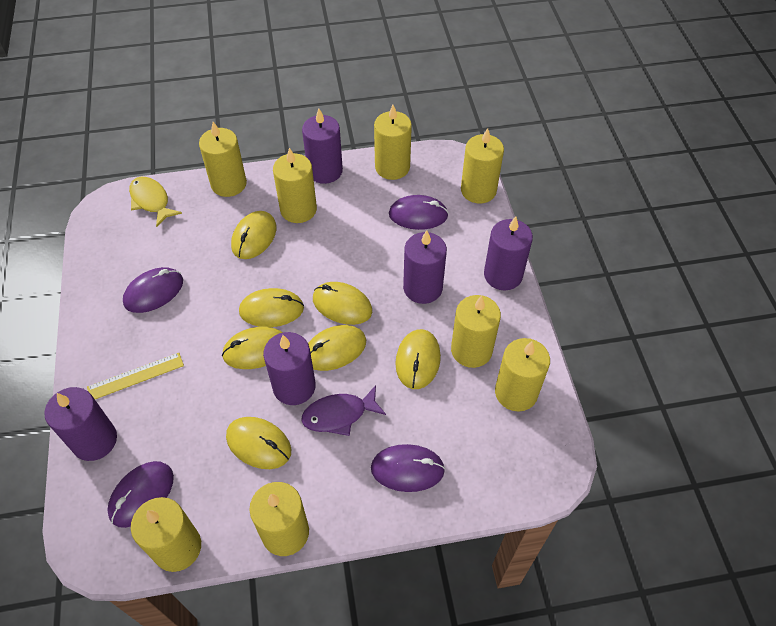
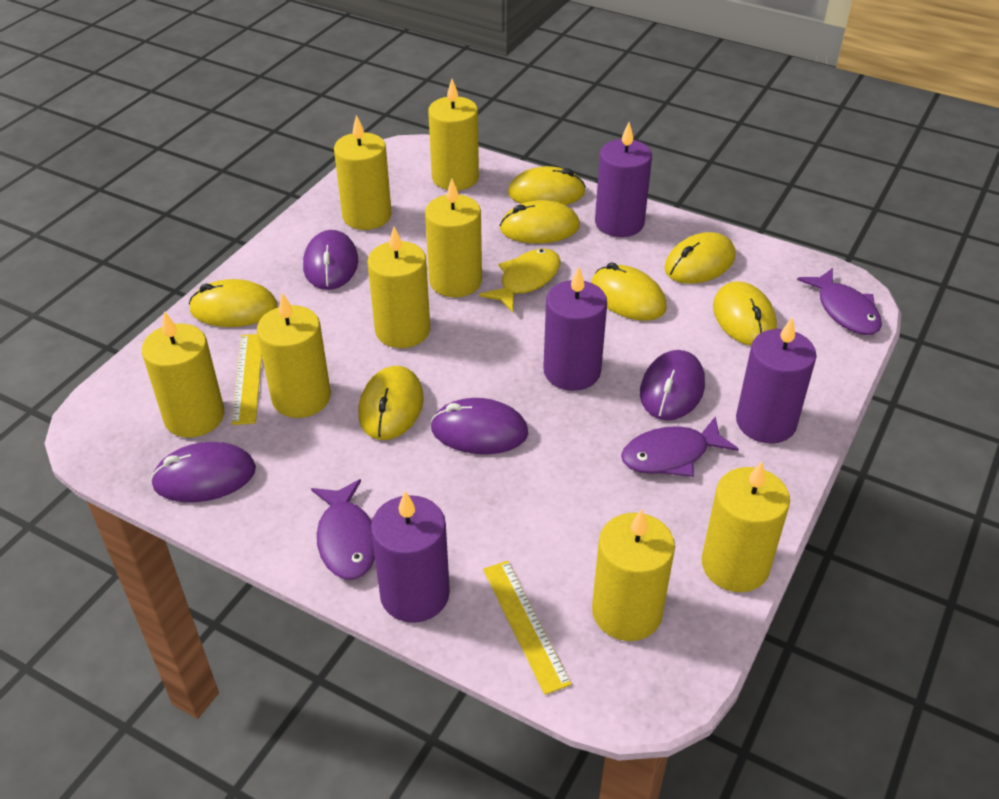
purple candle: 5 -> 4
purple fish: 1 -> 3
yellow ruler: 1 -> 2

